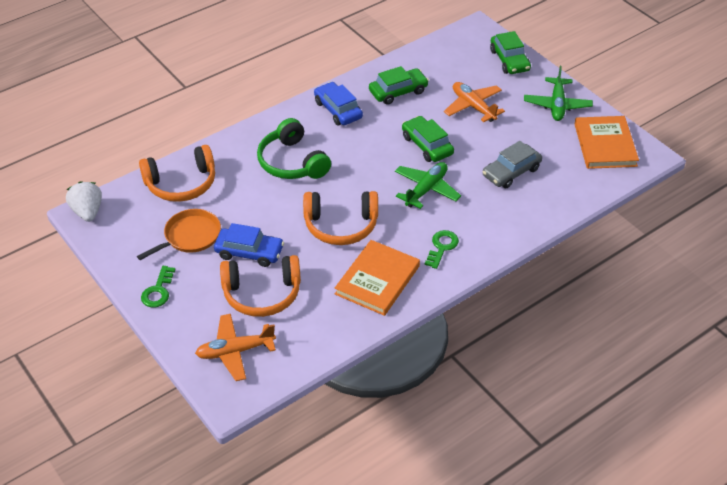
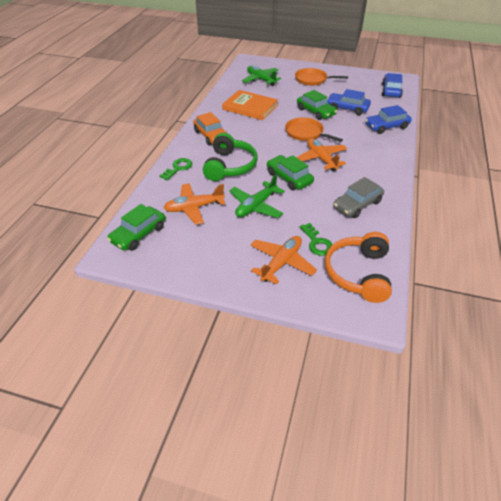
blue car: 2 -> 3
orange book: 2 -> 1
orange car: 0 -> 1
orange headphones: 3 -> 1
orange pan: 1 -> 2
orange plane: 2 -> 3
white strawberry: 1 -> 0

